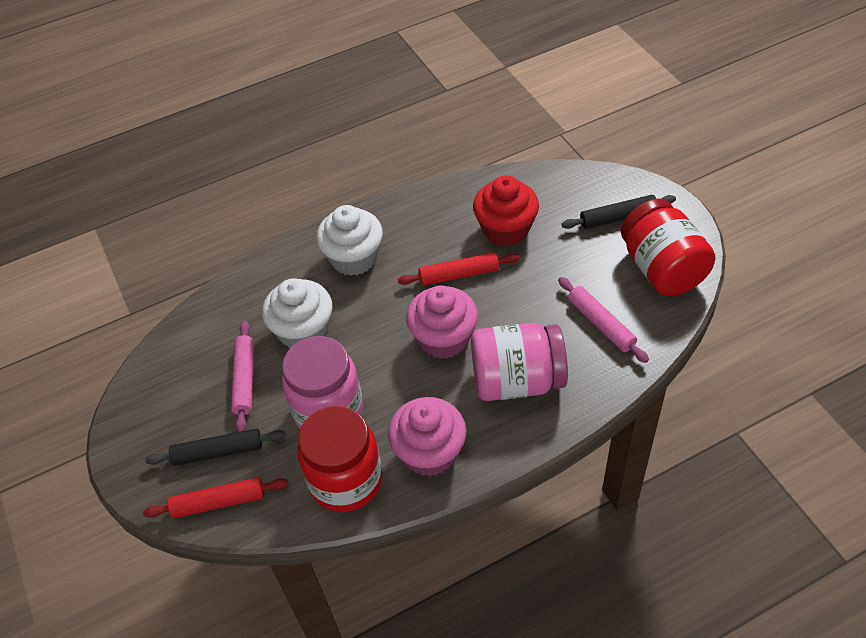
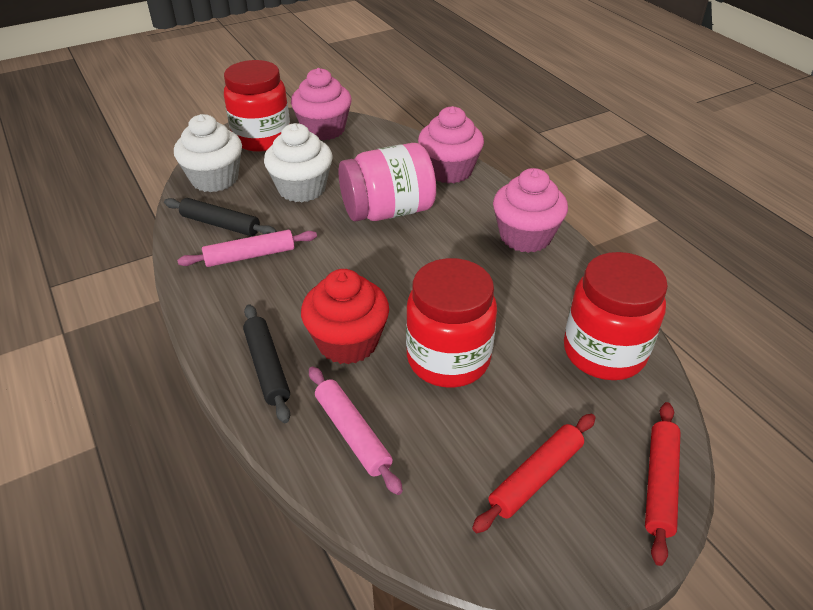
pink cupcake: 2 -> 3
pink jar: 2 -> 1
red jar: 2 -> 3

